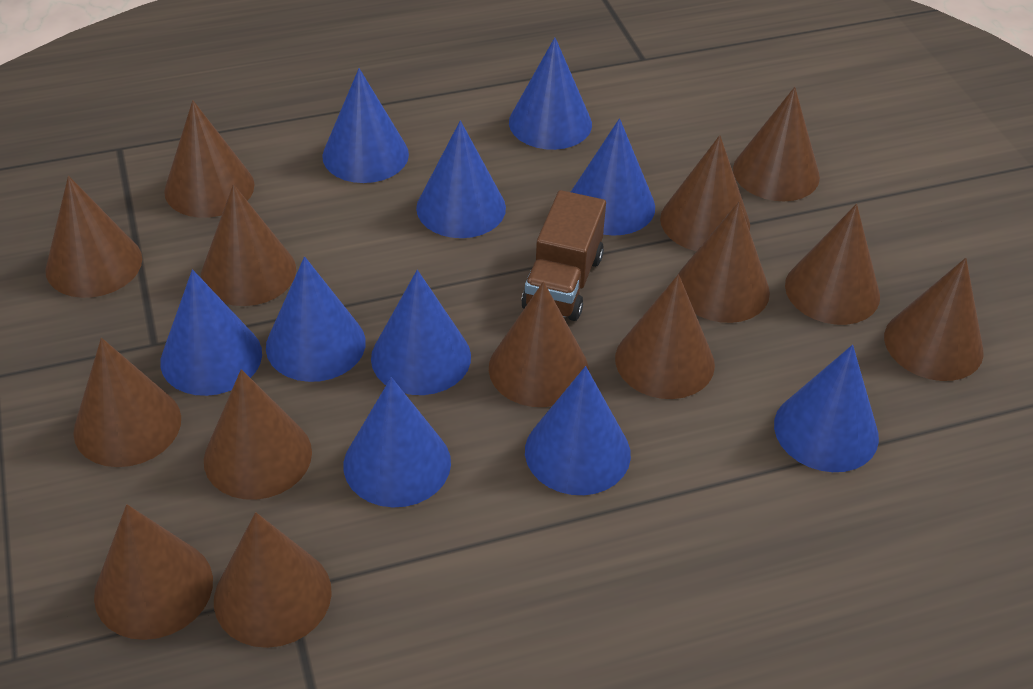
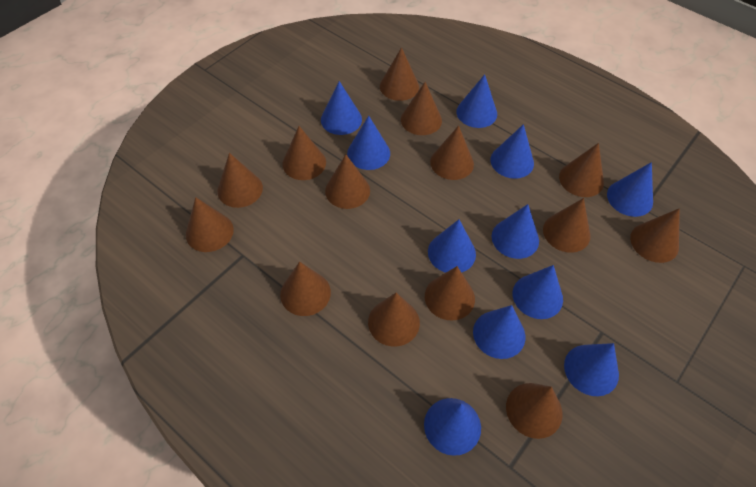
blue cone: 10 -> 11
brown truck: 1 -> 0

